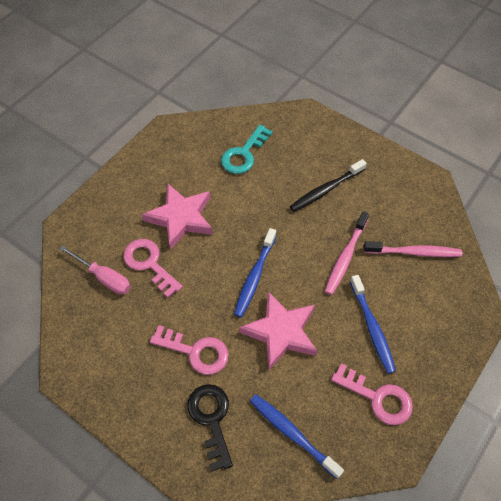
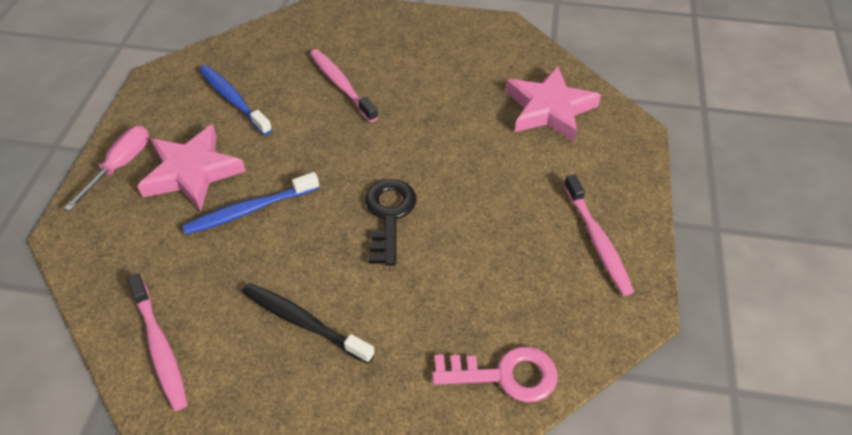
blue toothbrush: 3 -> 2
pink key: 3 -> 1
pink toothbrush: 2 -> 3
turquoise key: 1 -> 0

